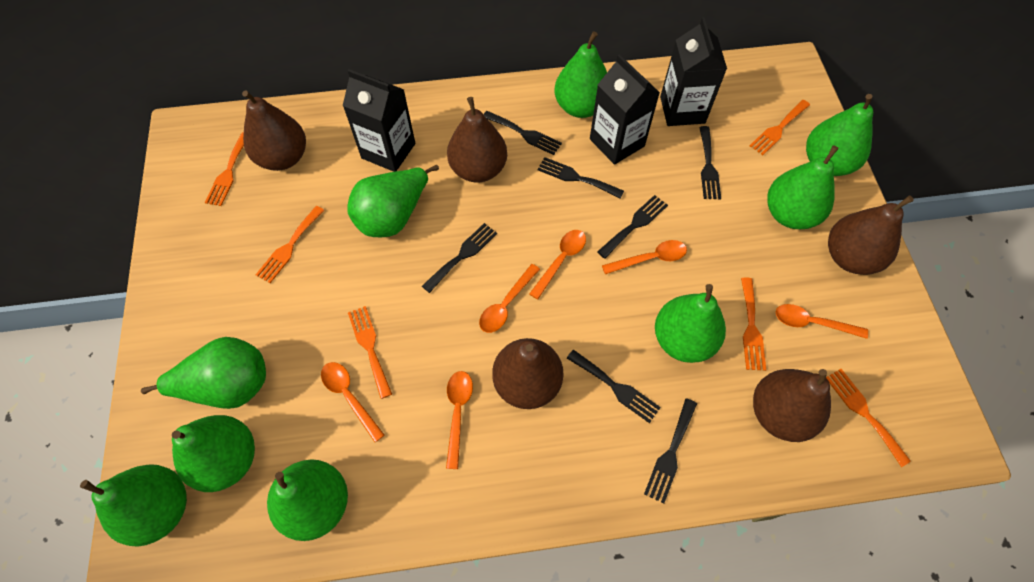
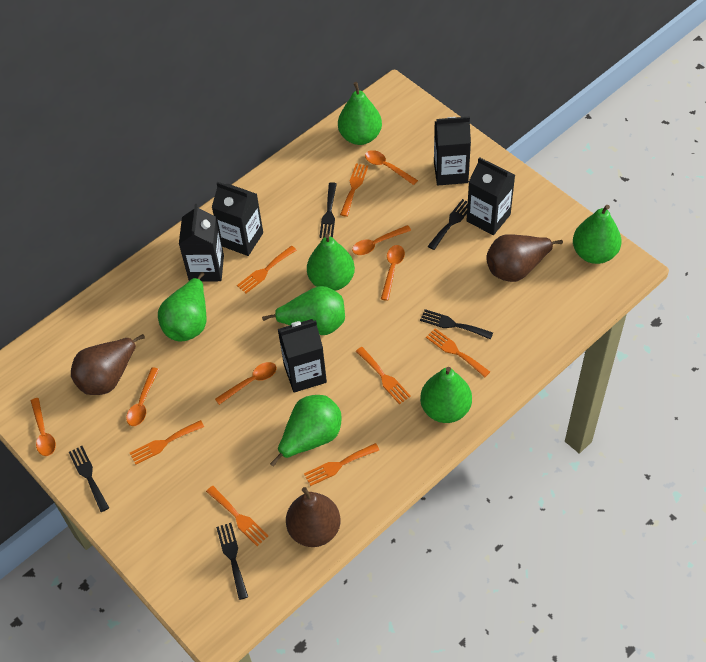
black carton: 3 -> 5
black fork: 7 -> 5
brown pear: 5 -> 3
green pear: 9 -> 7
orange fork: 6 -> 7

